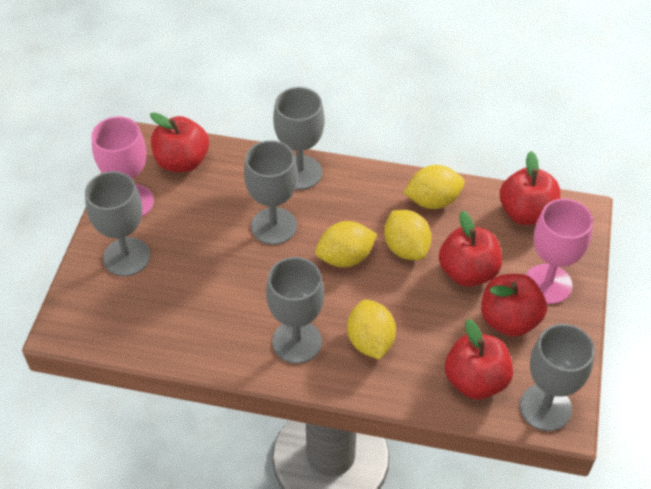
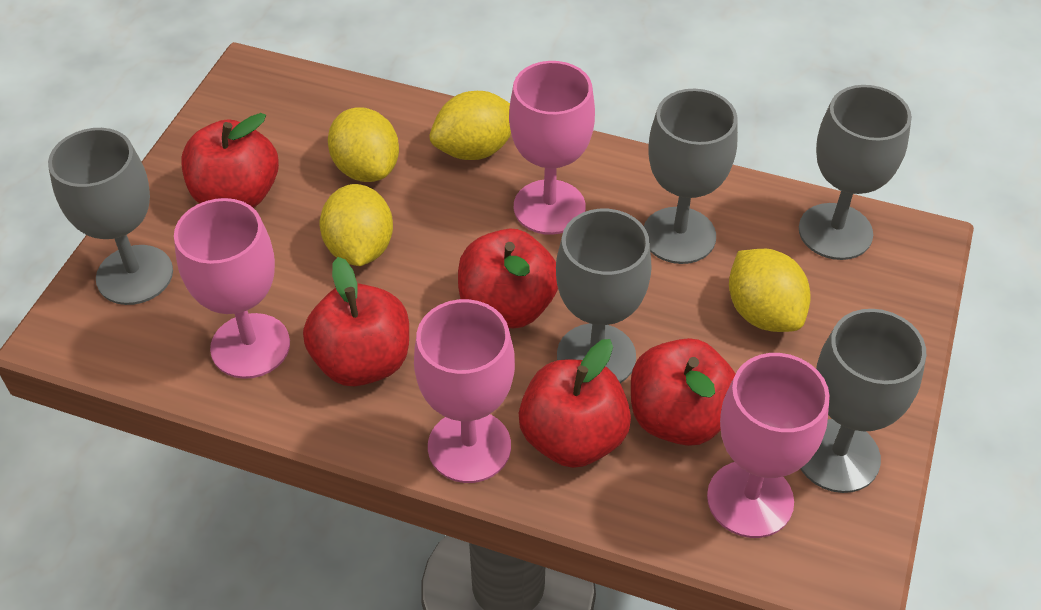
pink goblet: 2 -> 4

